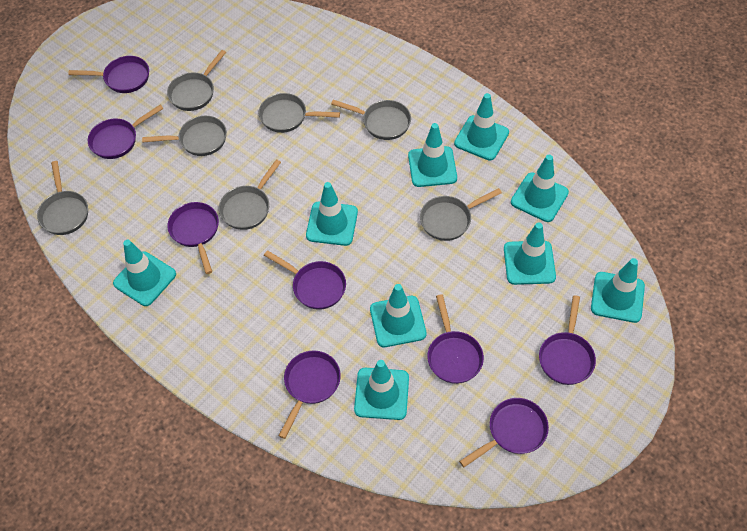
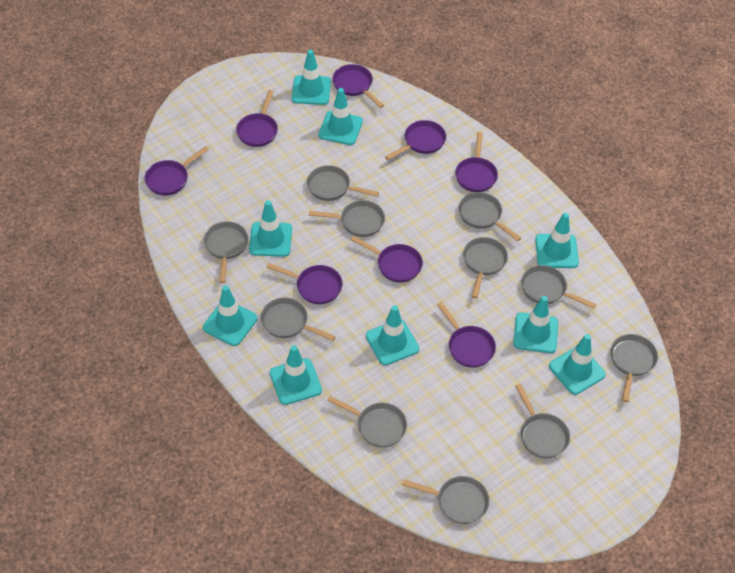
grey pan: 7 -> 11

